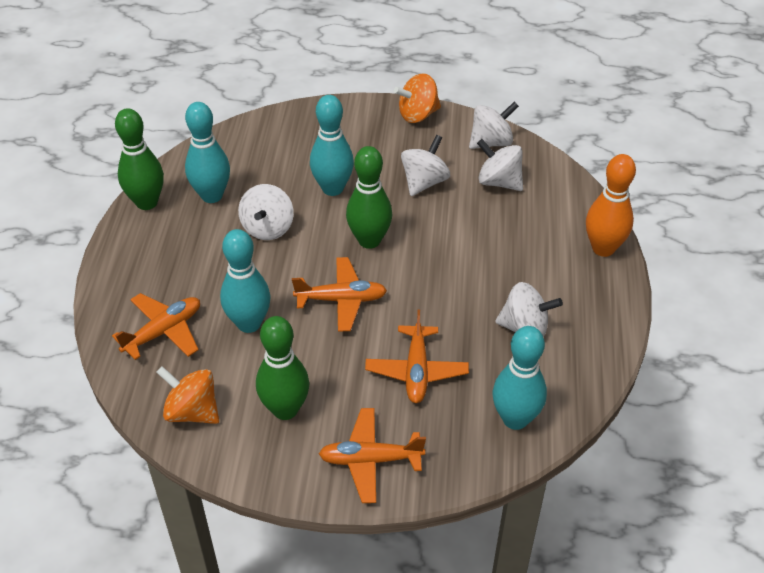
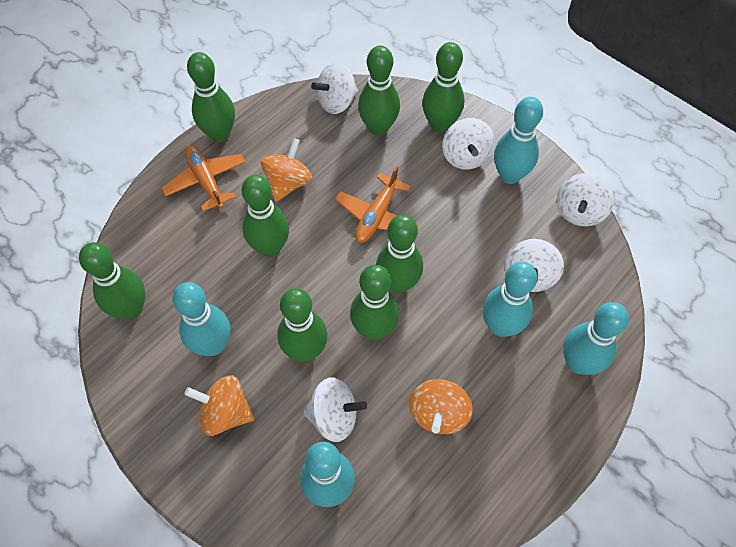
green bowling pin: 3 -> 8
orange bowling pin: 1 -> 0
orange plane: 4 -> 2
orange spinning top: 2 -> 3
turquoise bowling pin: 4 -> 5

